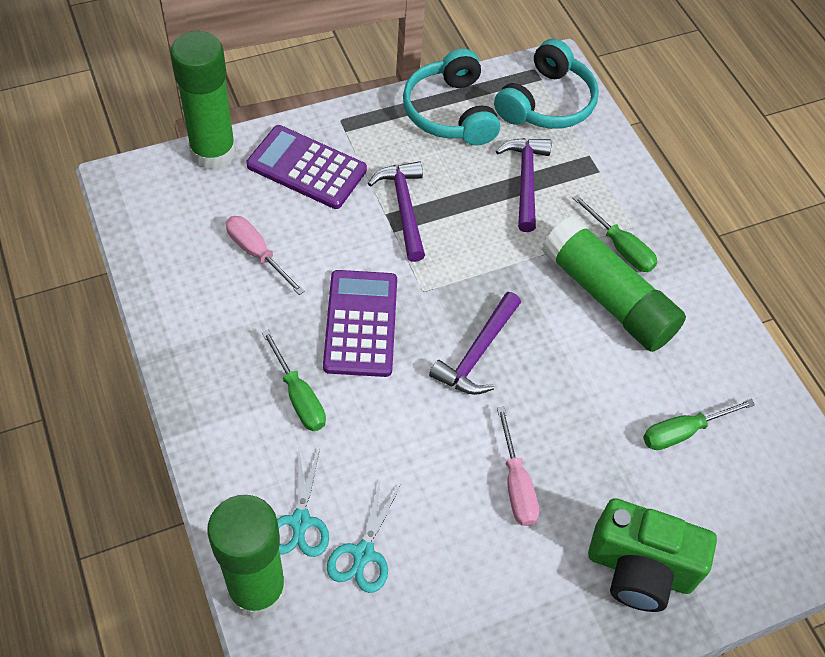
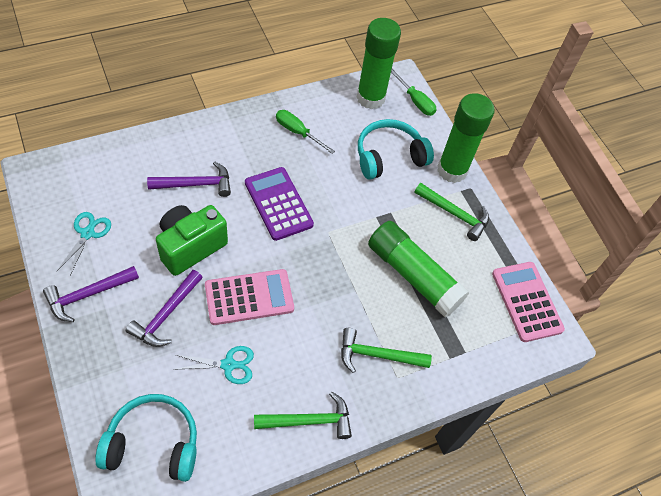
green hammer: 0 -> 3
green screwdriver: 3 -> 2
pink calculator: 0 -> 2
pink screwdriver: 2 -> 0
purple calculator: 2 -> 1

